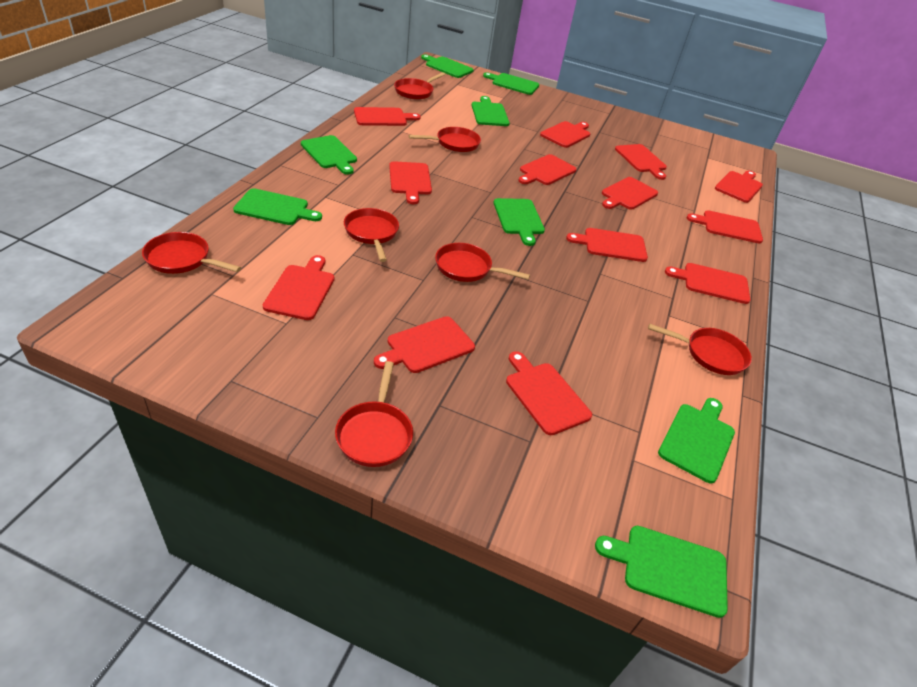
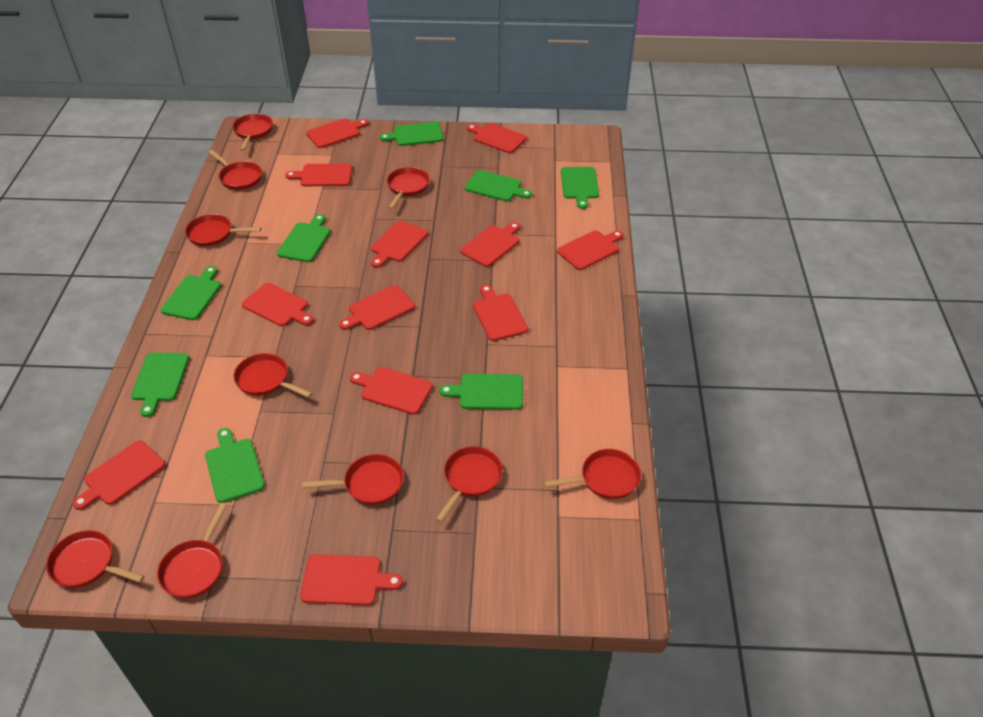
red cutting board: 13 -> 12
red pan: 7 -> 10

